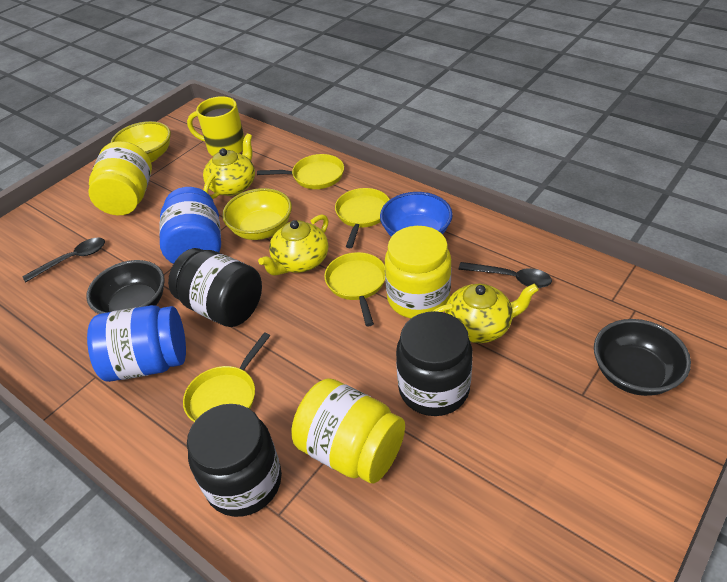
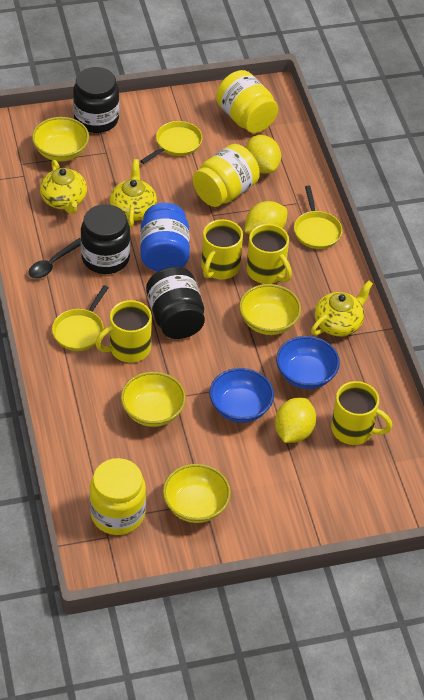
black bowl: 2 -> 0
black spoon: 2 -> 1
blue bowl: 1 -> 2
blue jar: 2 -> 1
yellow bowl: 2 -> 4
yellow lemon: 0 -> 3
yellow mug: 1 -> 4
yellow pan: 4 -> 3

